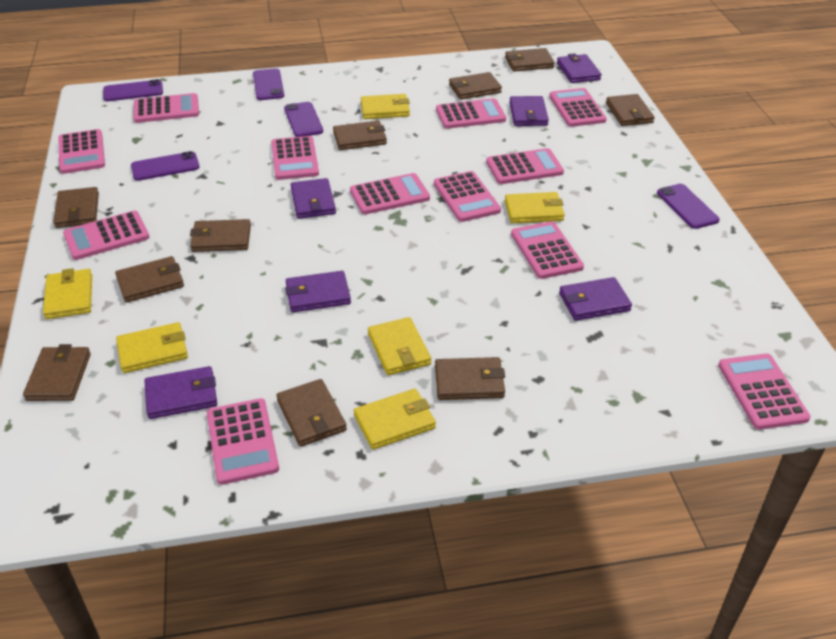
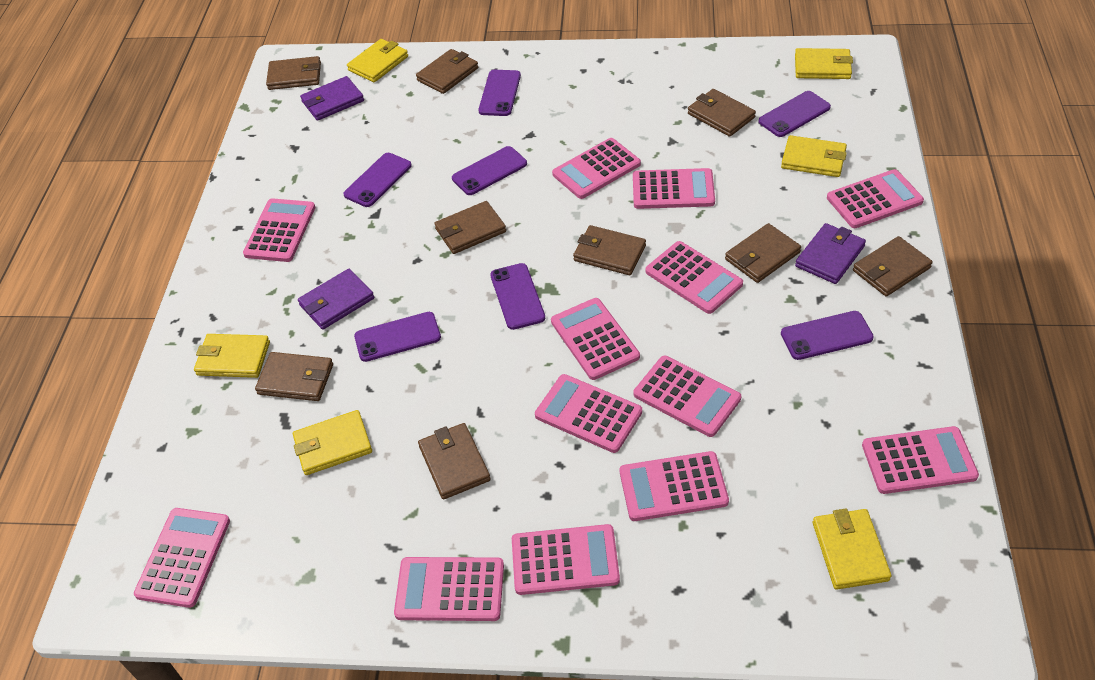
brown wallet: 10 -> 9
pink calculator: 12 -> 13
purple phone: 5 -> 7
purple wallet: 6 -> 3

